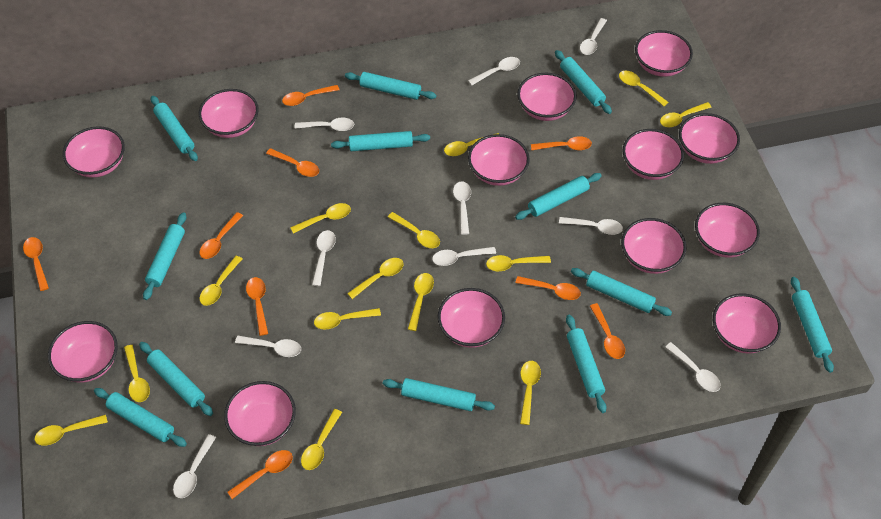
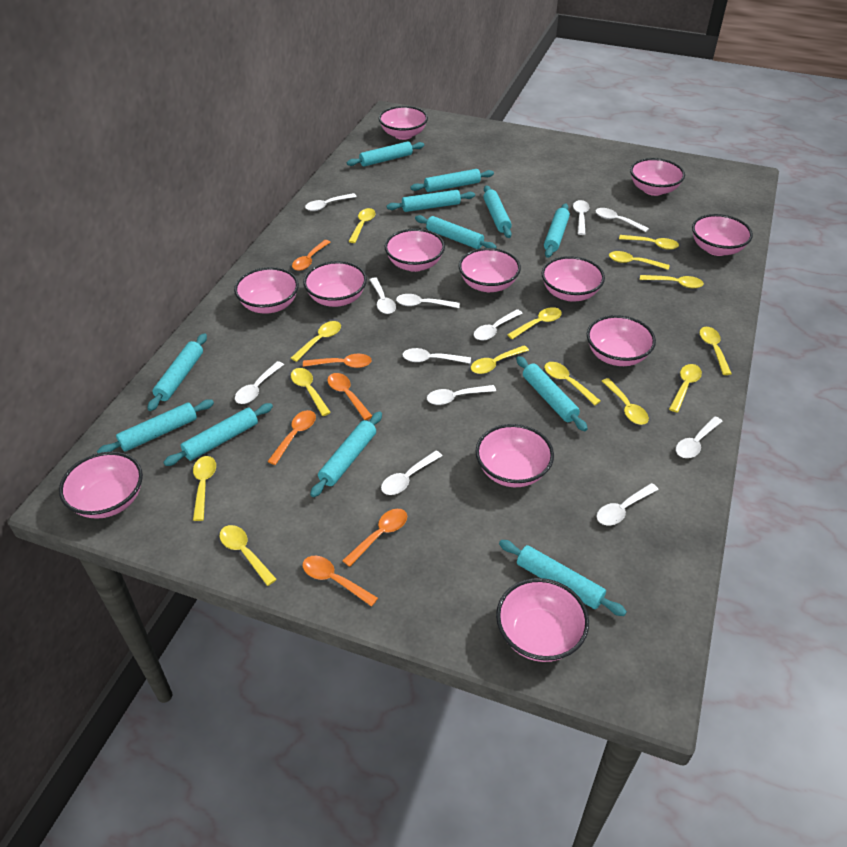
orange spoon: 9 -> 6
pink bowl: 13 -> 12
white spoon: 10 -> 12

